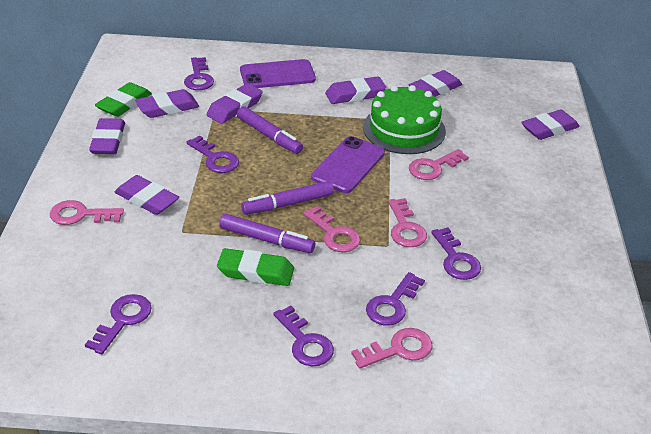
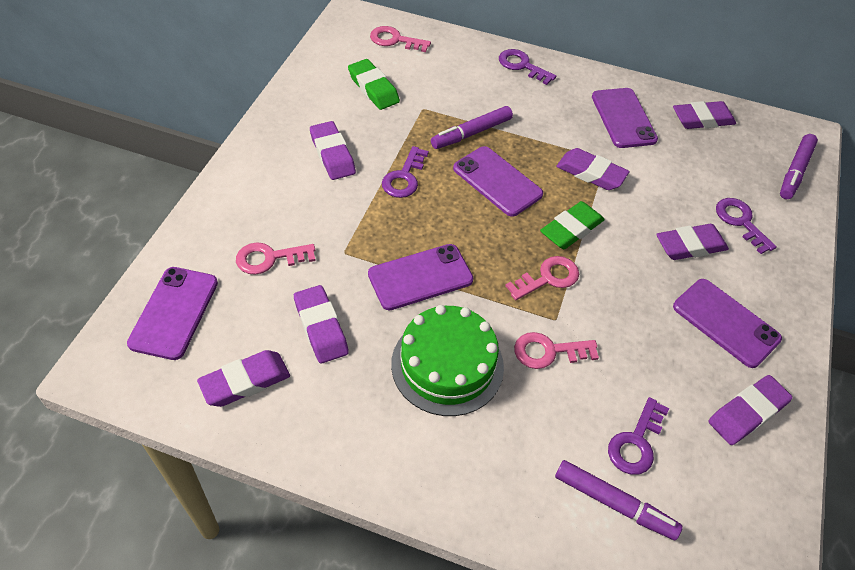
pink key: 5 -> 4
purple key: 6 -> 4
purple phone: 2 -> 5

